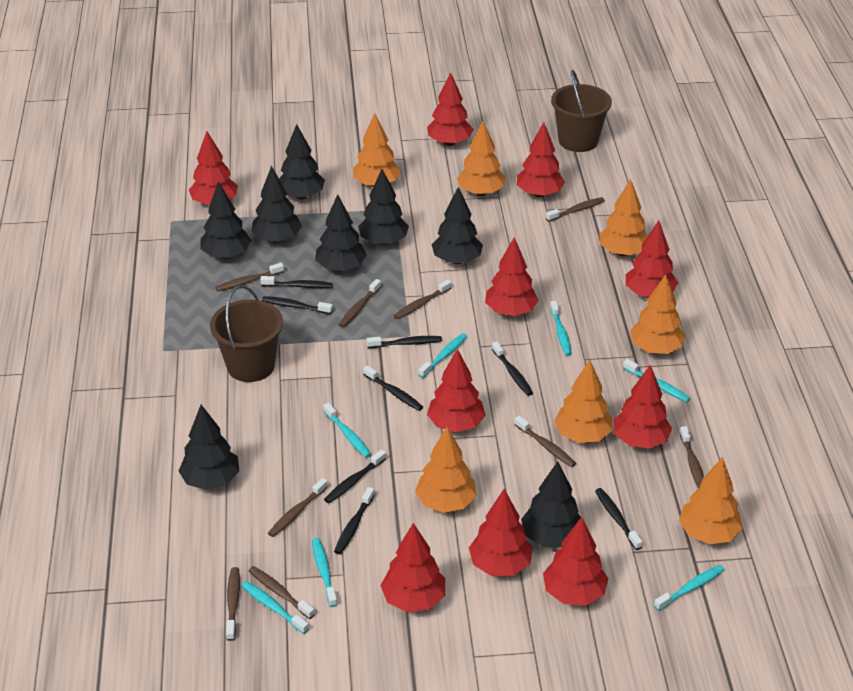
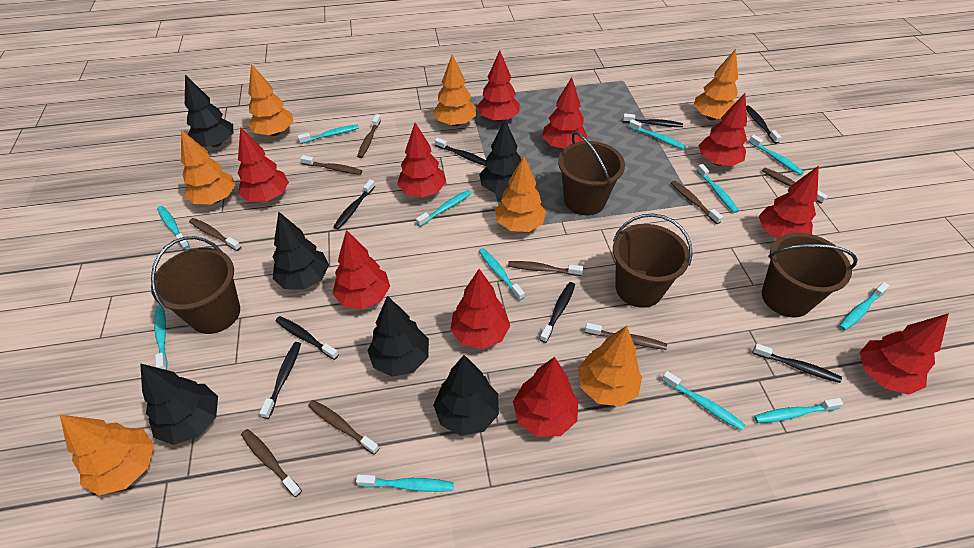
black tree: 8 -> 6
brown bucket: 2 -> 4
turquoise toothbrush: 7 -> 12

